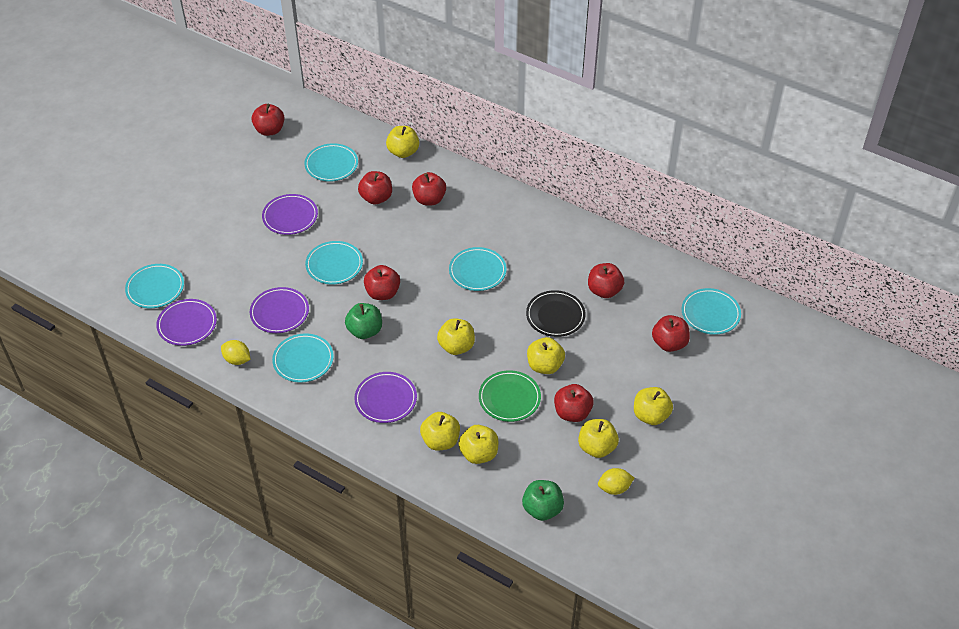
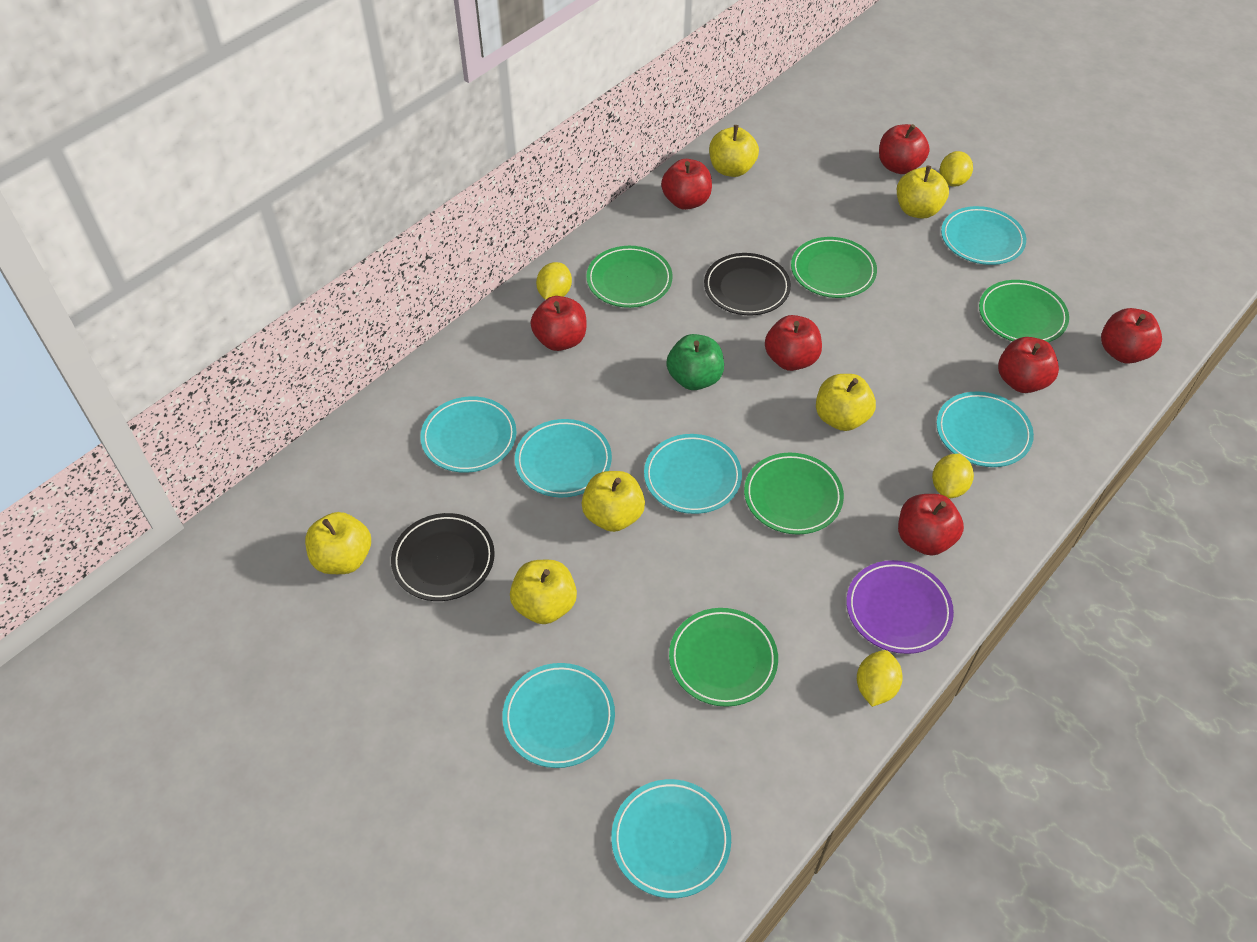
black plate: 1 -> 2
green apple: 2 -> 1
green plate: 1 -> 5
purple plate: 4 -> 1
turquoise plate: 6 -> 7
yellow apple: 7 -> 6
yellow lemon: 2 -> 4

